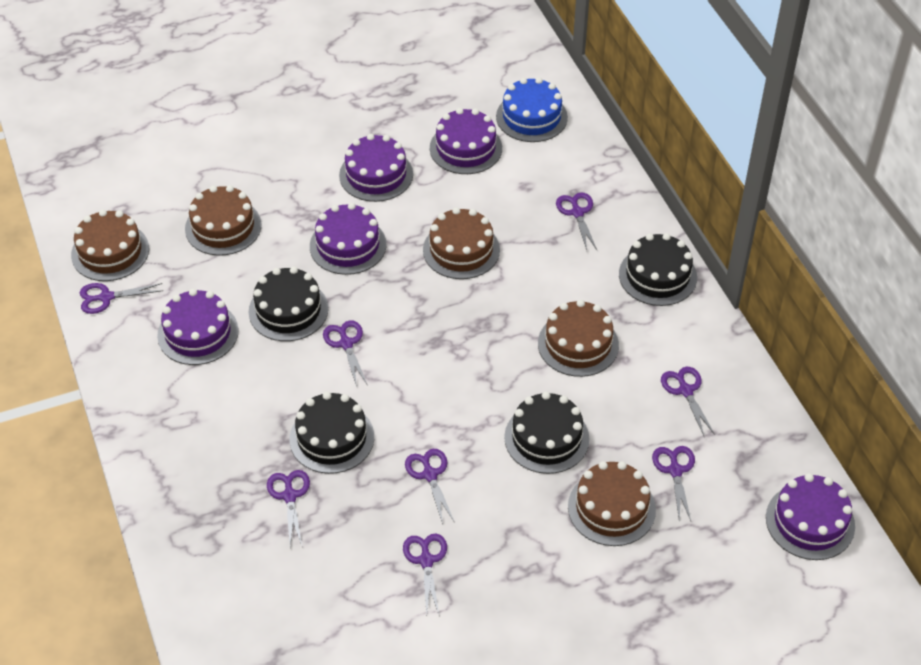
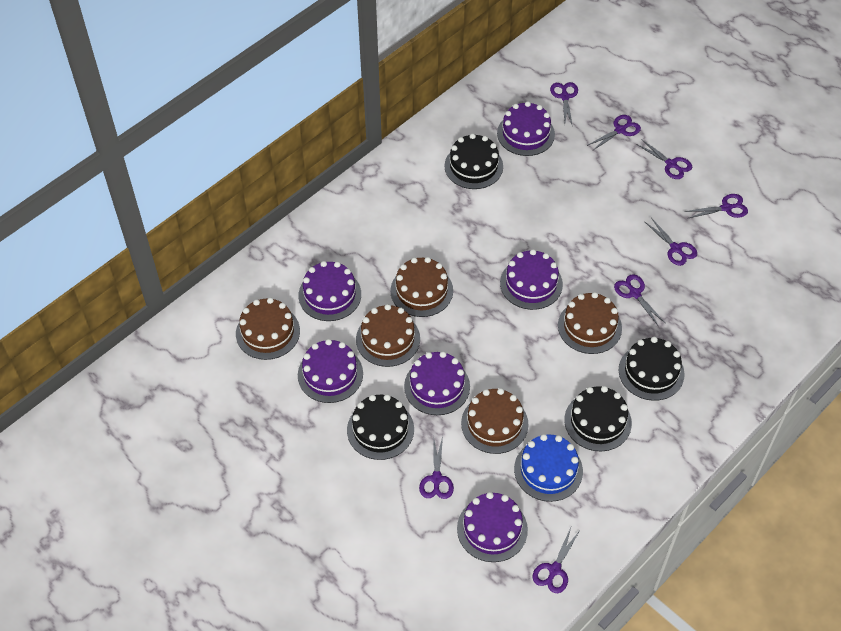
purple cake: 5 -> 6

